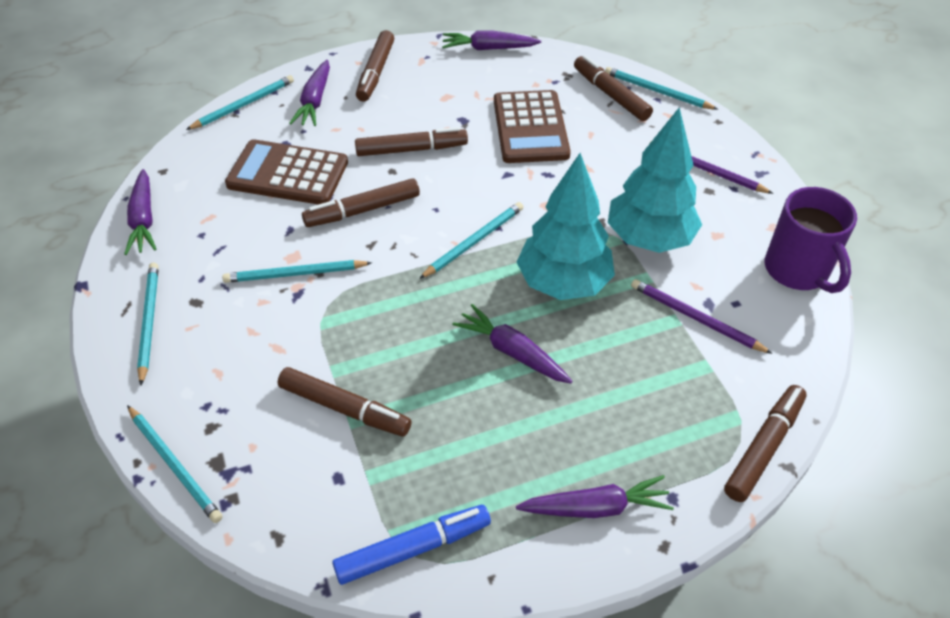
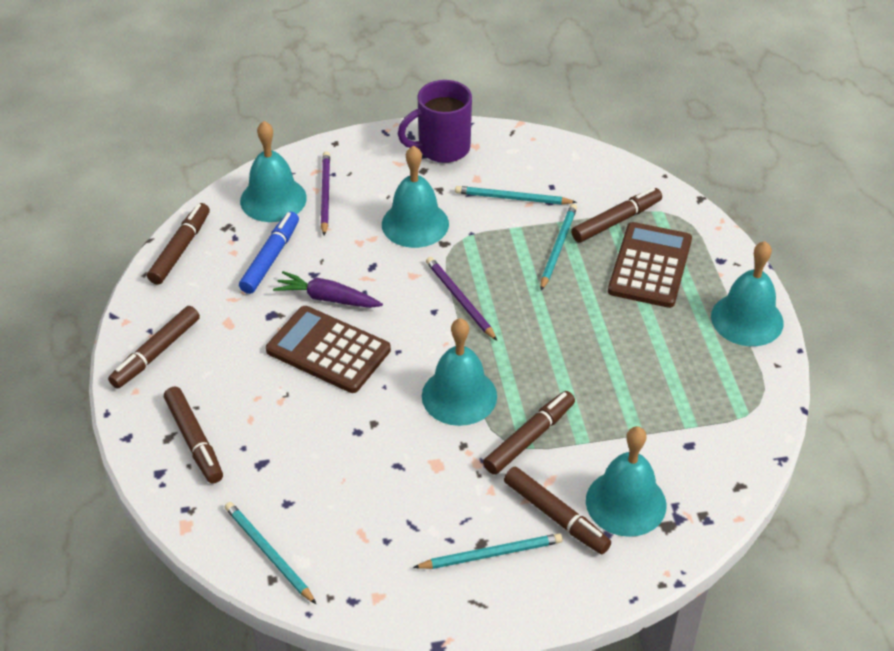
purple carrot: 5 -> 1
turquoise bell: 0 -> 5
turquoise pencil: 6 -> 4
turquoise tree: 2 -> 0

